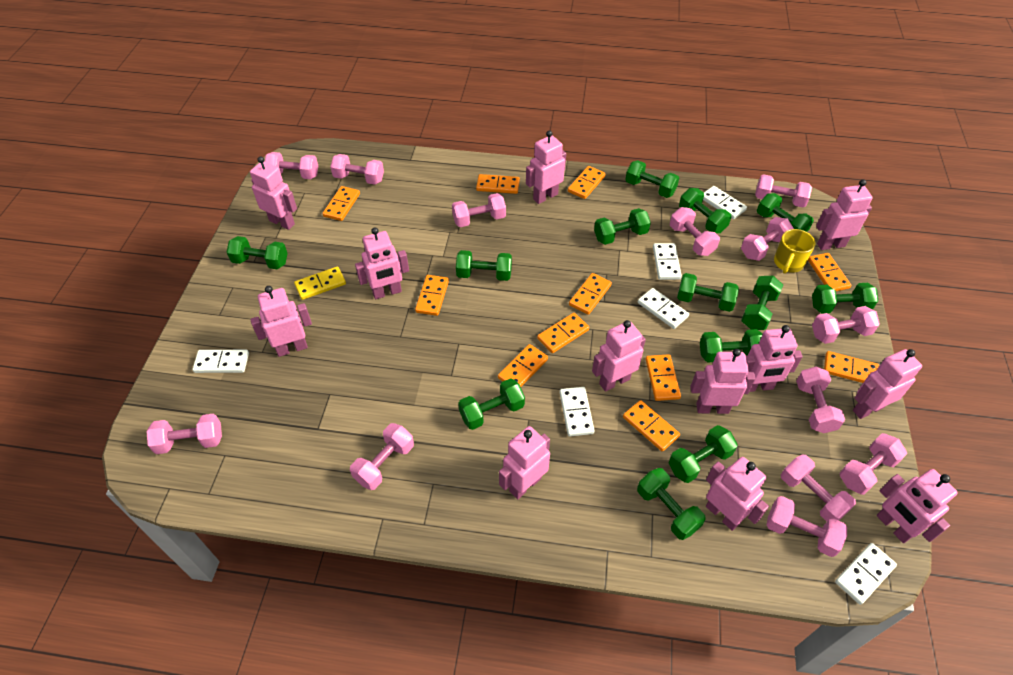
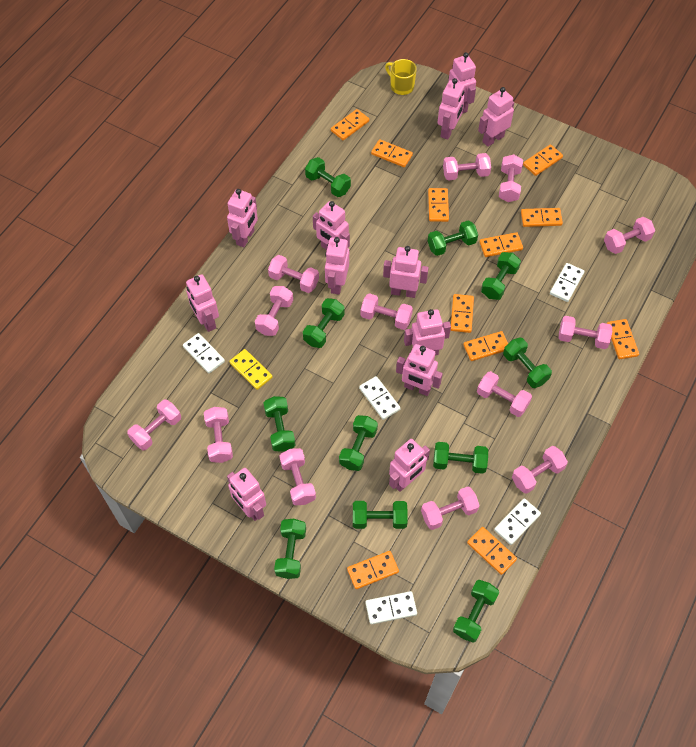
green dumbbell: 13 -> 11
white domino: 6 -> 5

